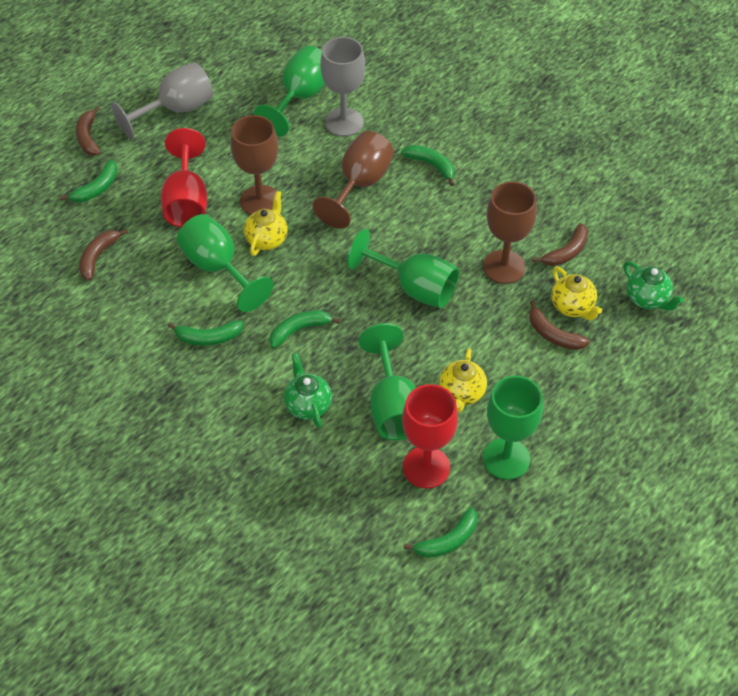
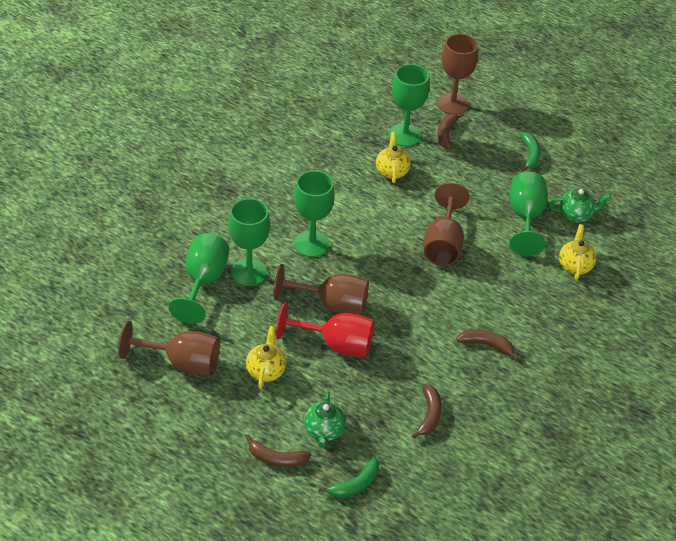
brown goblet: 3 -> 4
green banana: 5 -> 2
grey goblet: 2 -> 0
red goblet: 2 -> 1

